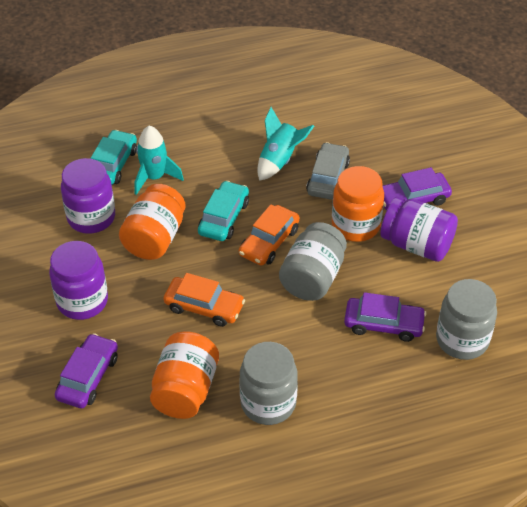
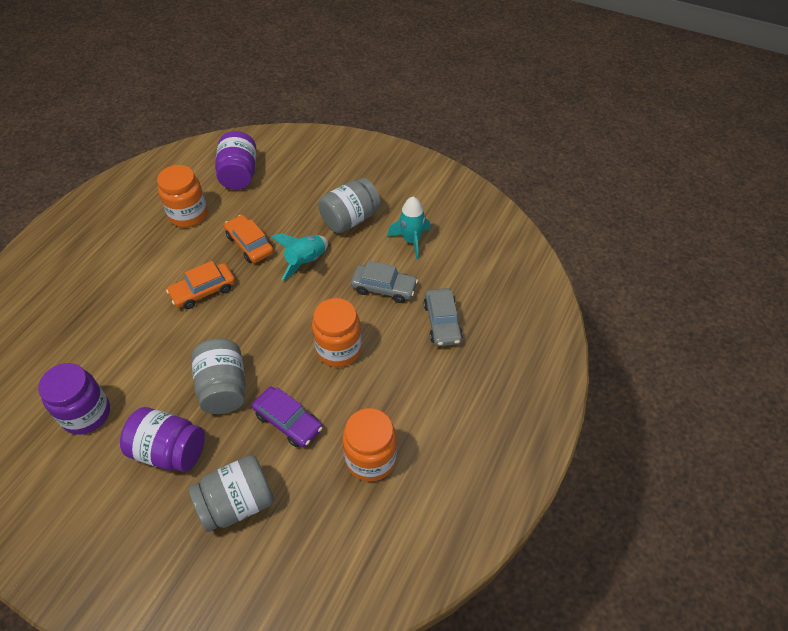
grey car: 1 -> 2
purple car: 3 -> 1
turquoise car: 2 -> 0

